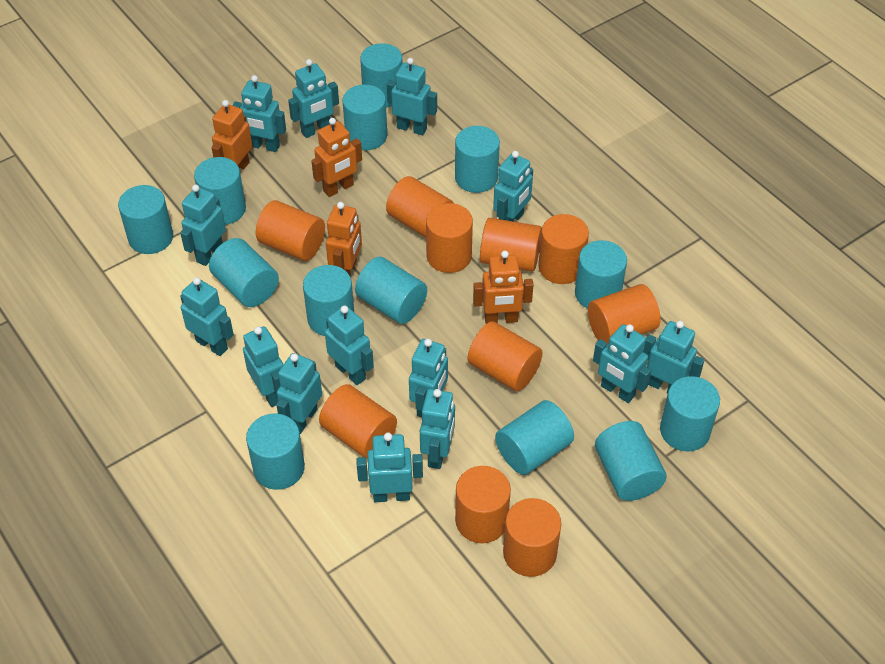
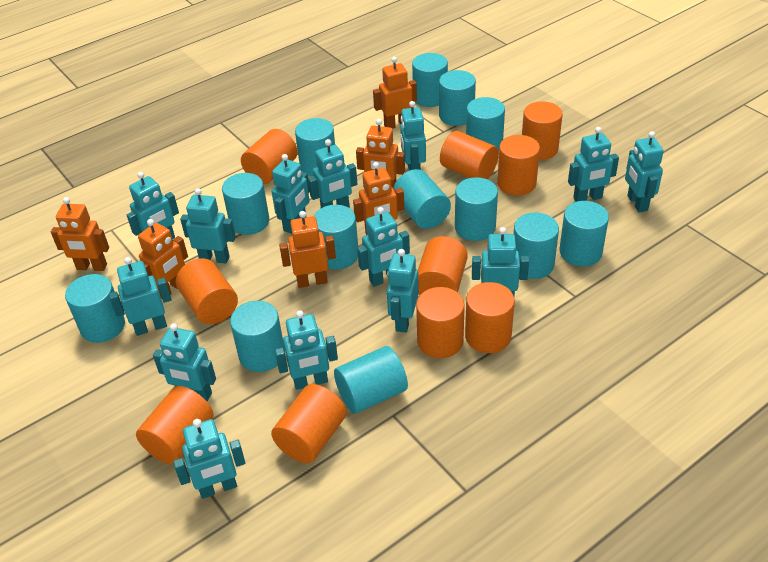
orange robot: 4 -> 6

